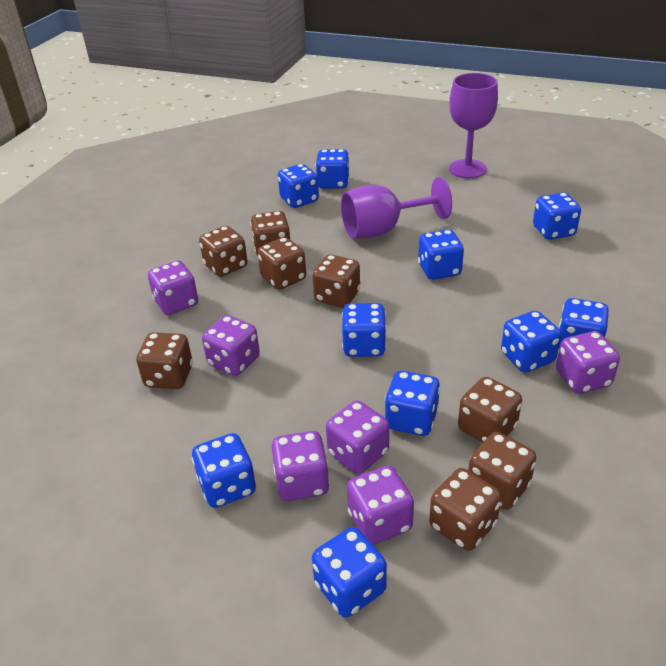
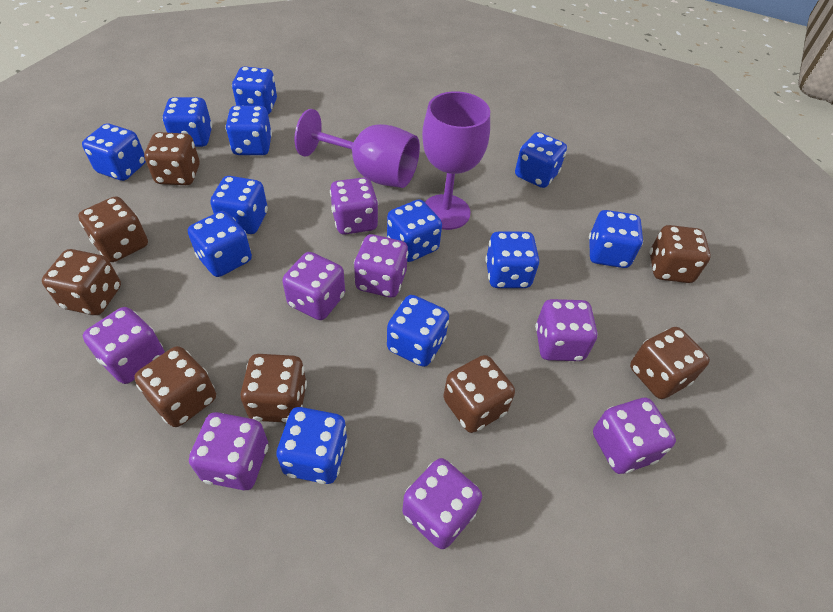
blue dice: 10 -> 12
purple dice: 6 -> 8

